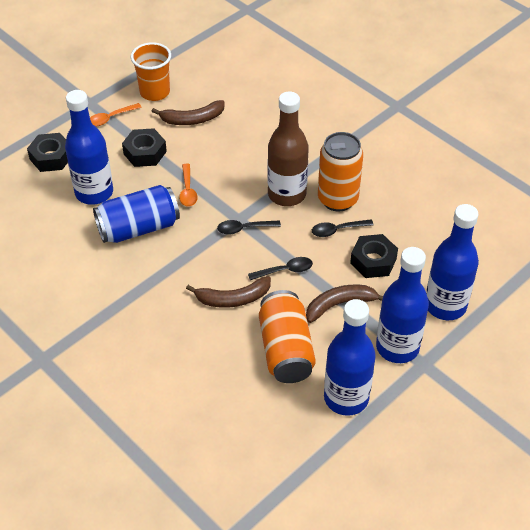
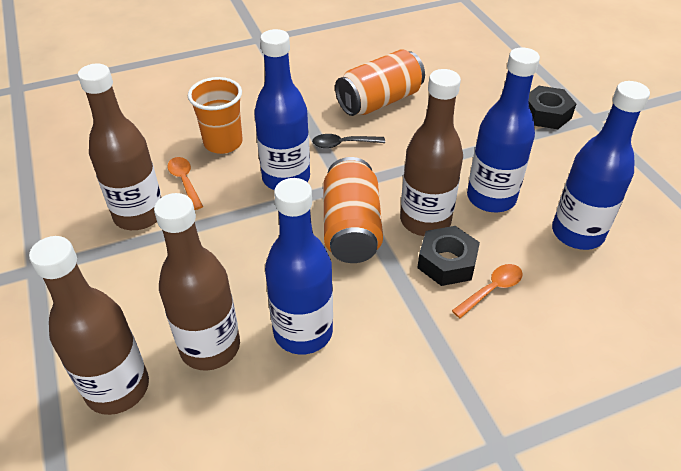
black nut: 3 -> 2
black spoon: 3 -> 1
blue can: 1 -> 0
brown banana: 3 -> 0
brown bottle: 1 -> 4

